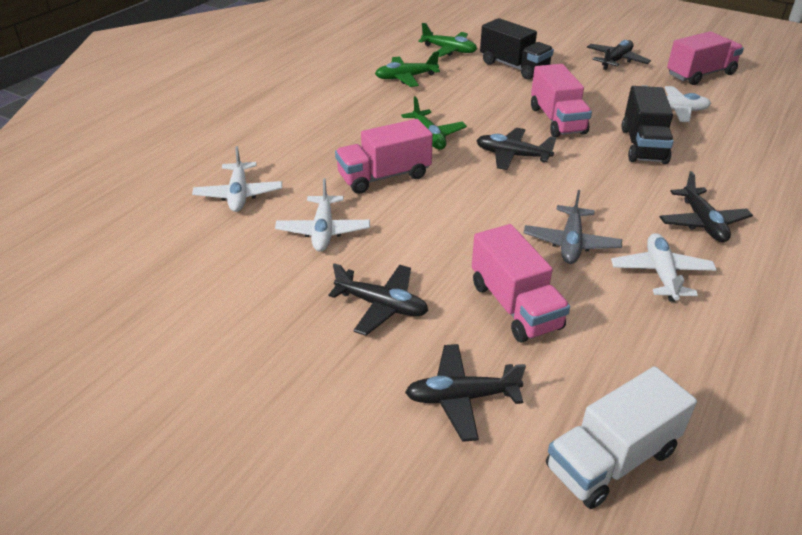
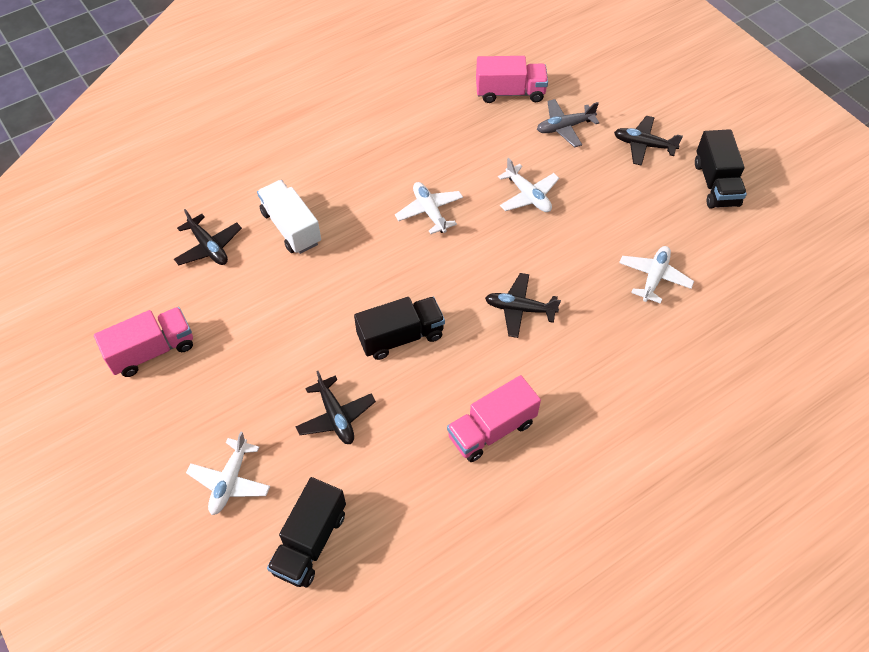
black plane: 5 -> 4
black truck: 2 -> 3
green plane: 3 -> 0
pink truck: 4 -> 3

